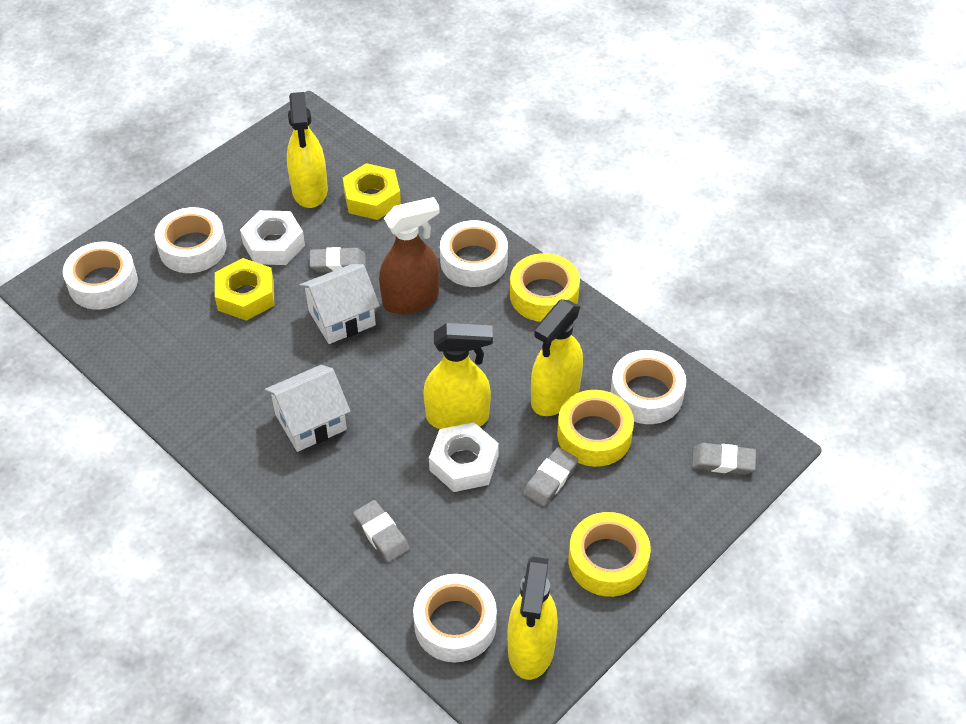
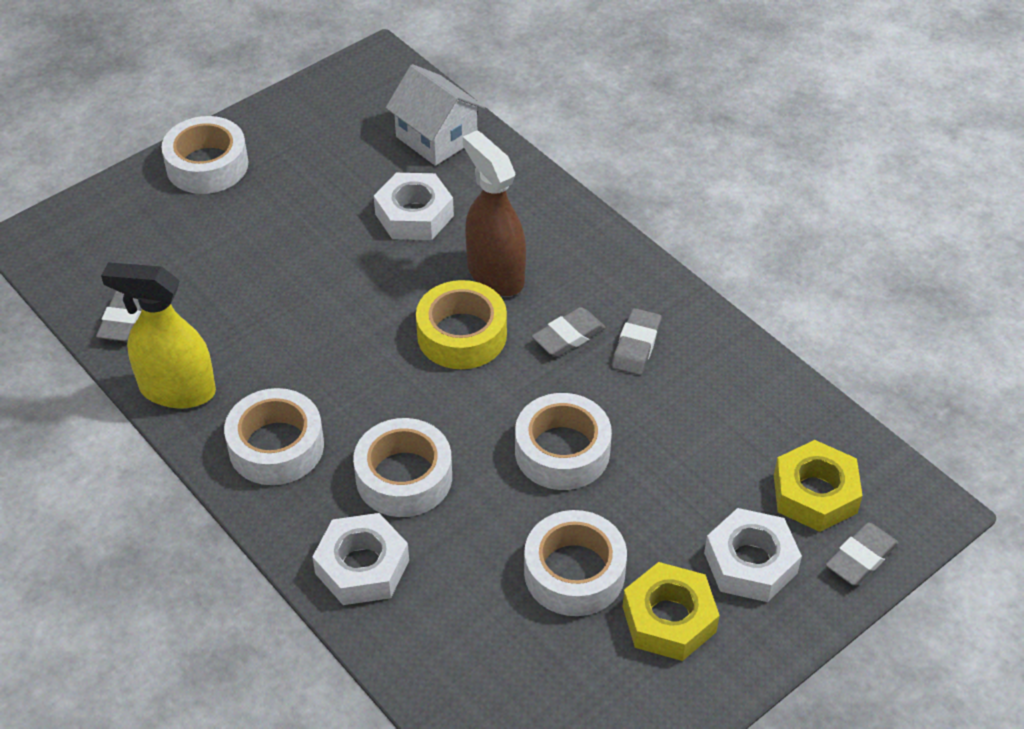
white house: 2 -> 1
white nut: 2 -> 3
yellow spray bottle: 4 -> 1
yellow tape: 3 -> 1

